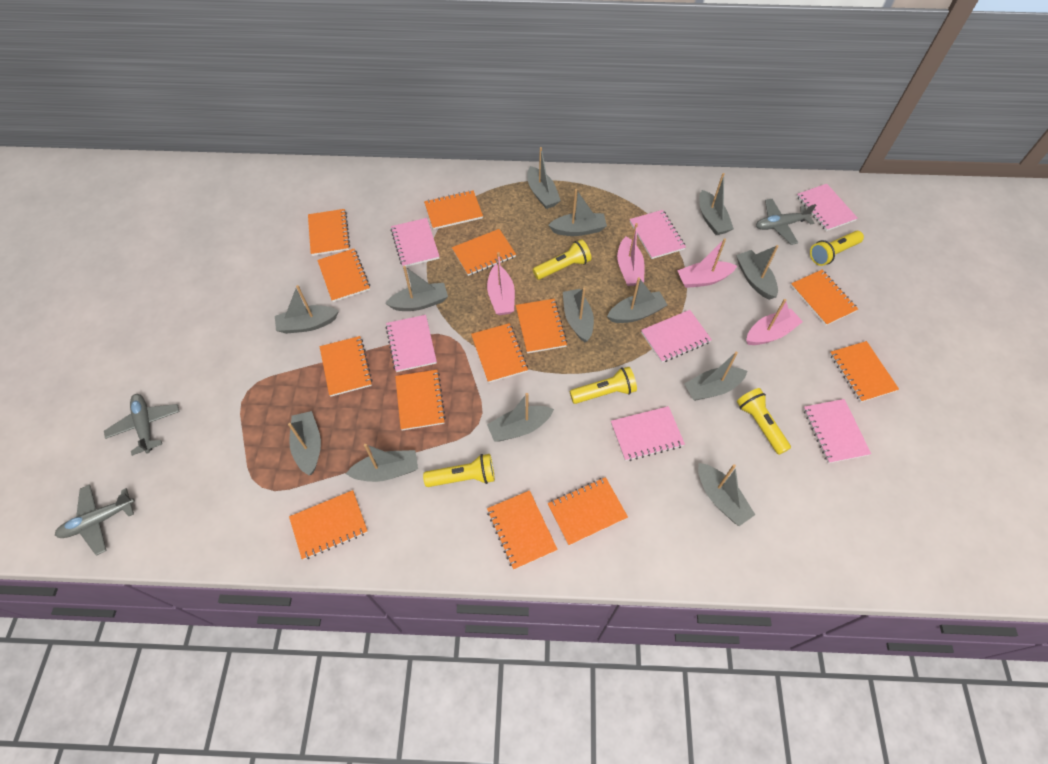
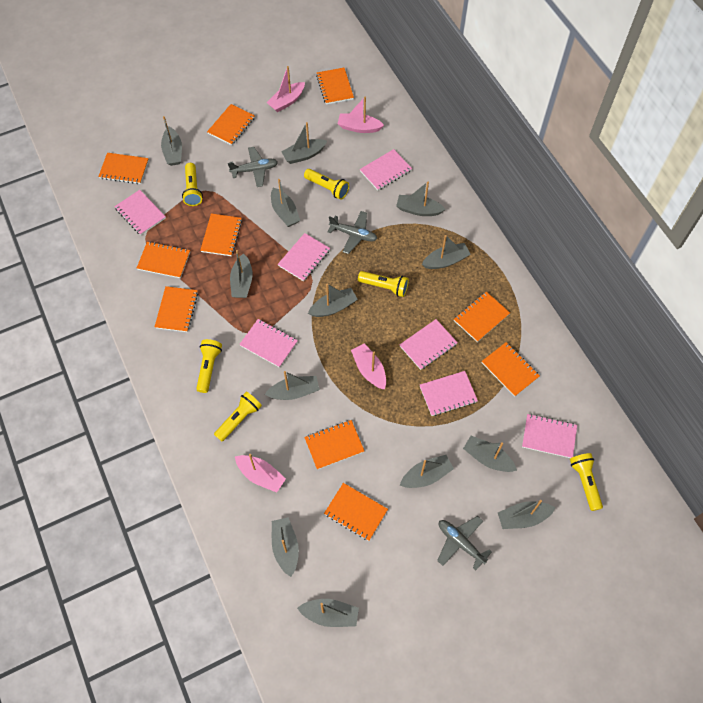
orange notebook: 13 -> 10
yellow flashlight: 5 -> 6

